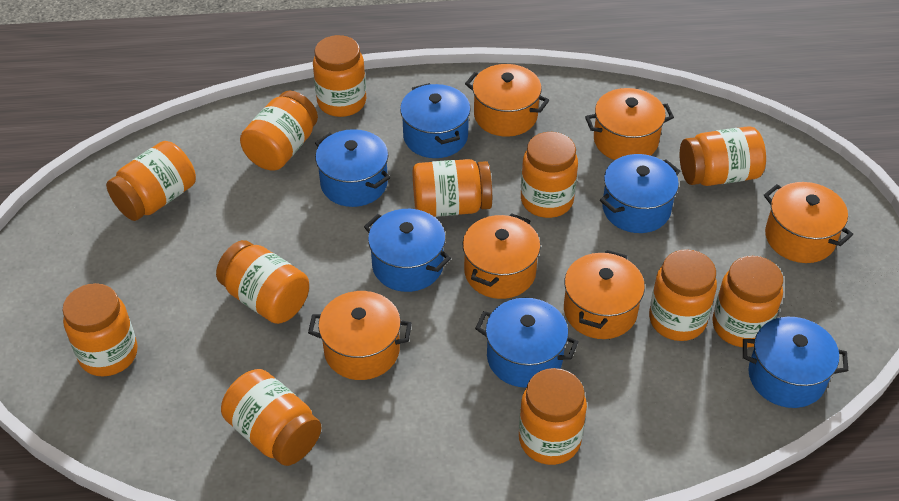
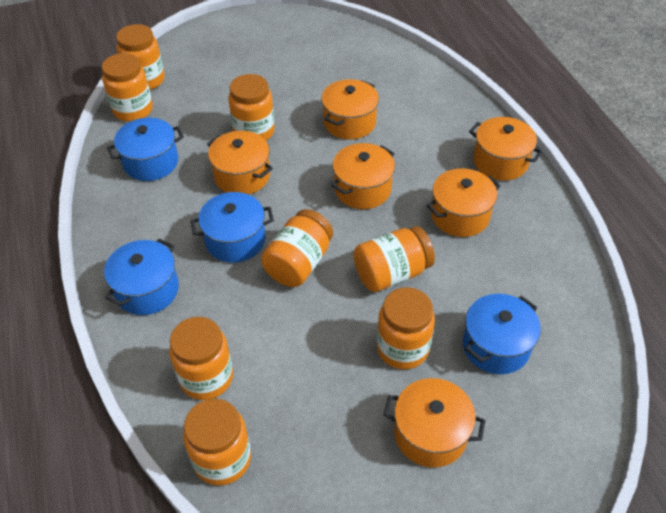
blue pot: 6 -> 4
orange jar: 12 -> 8

